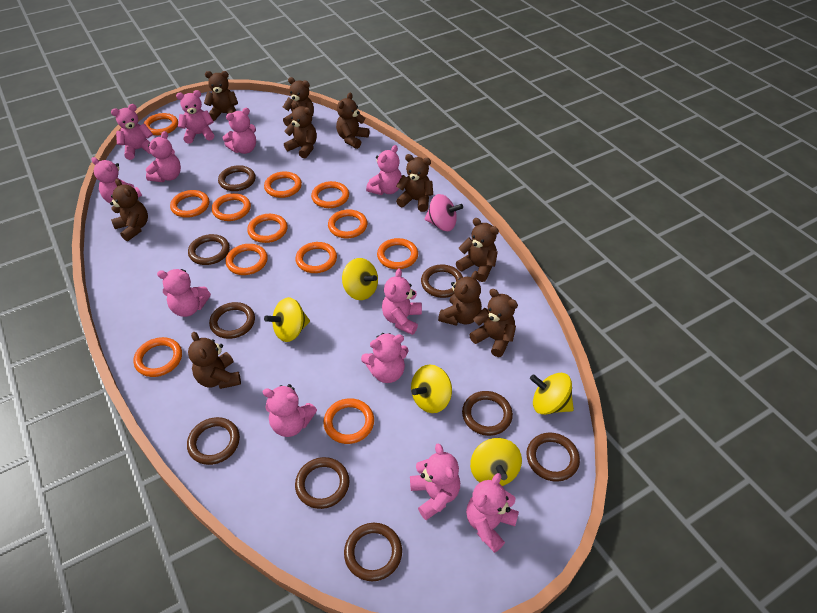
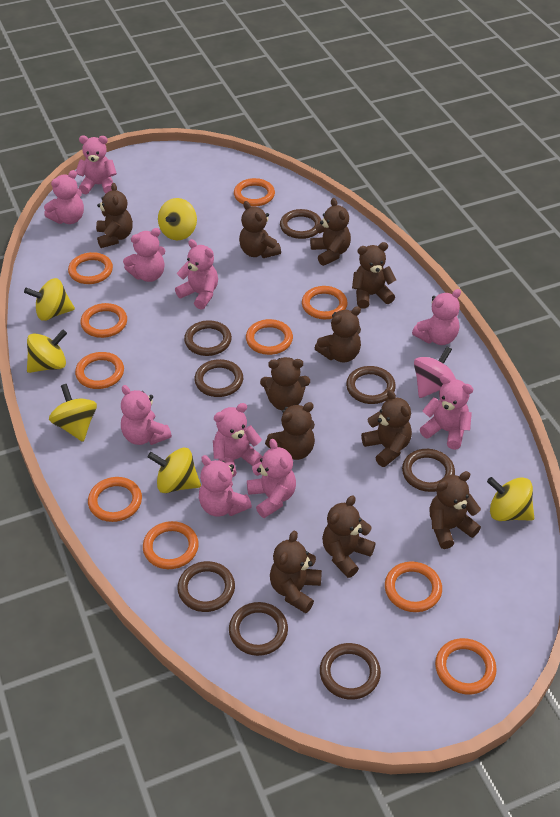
brown ring: 9 -> 8
brown teddy bear: 10 -> 11
orange ring: 12 -> 10
pink teddy bear: 12 -> 10
yellow spinning top: 5 -> 6

